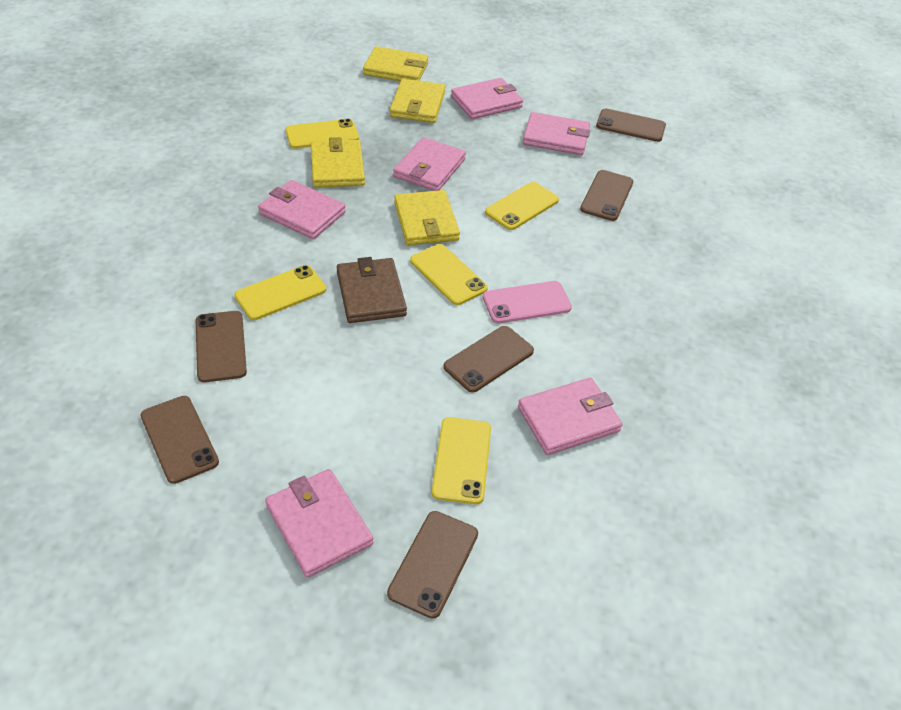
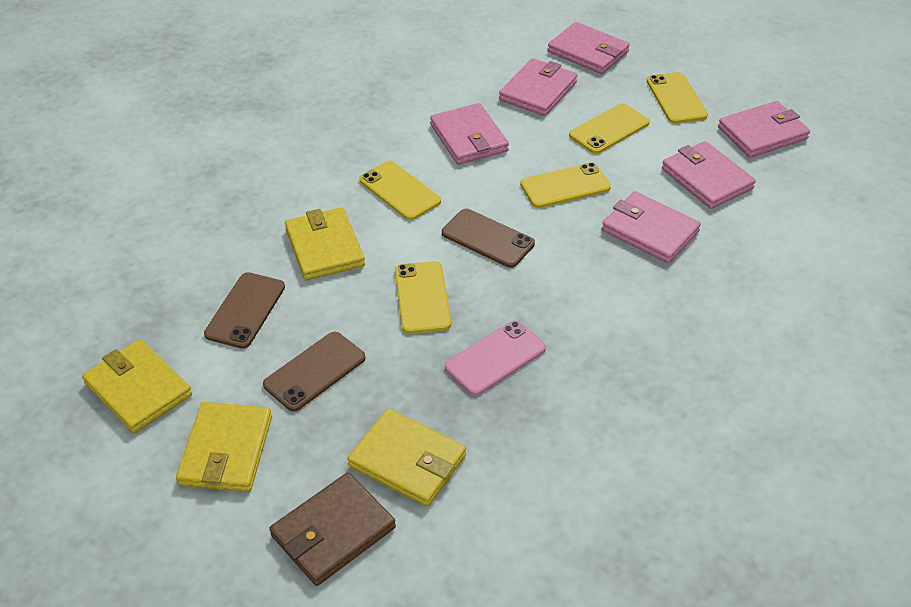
brown phone: 6 -> 3

